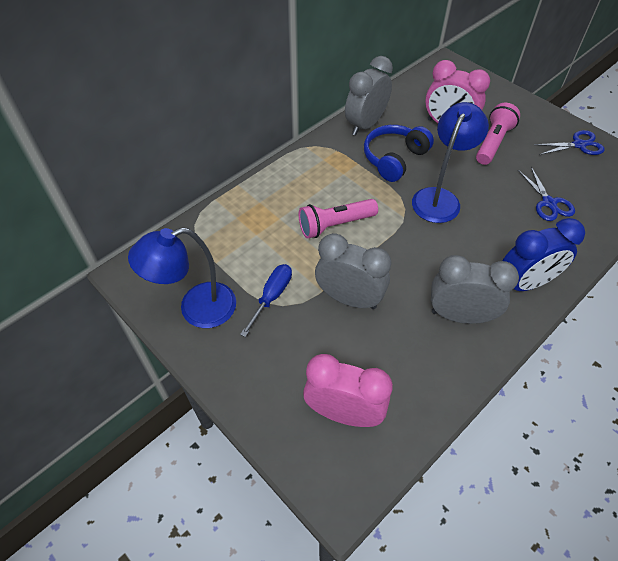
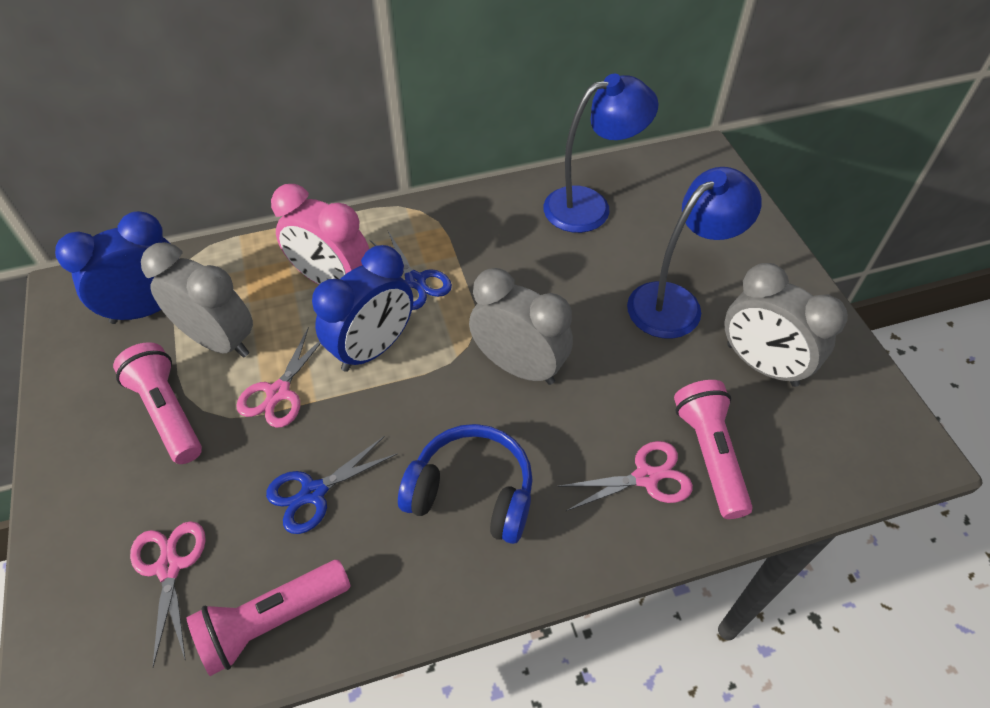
blue clock: 1 -> 2
blue screwdriver: 1 -> 0
pink clock: 2 -> 1
pink flashlight: 2 -> 3
pink scissors: 0 -> 3

